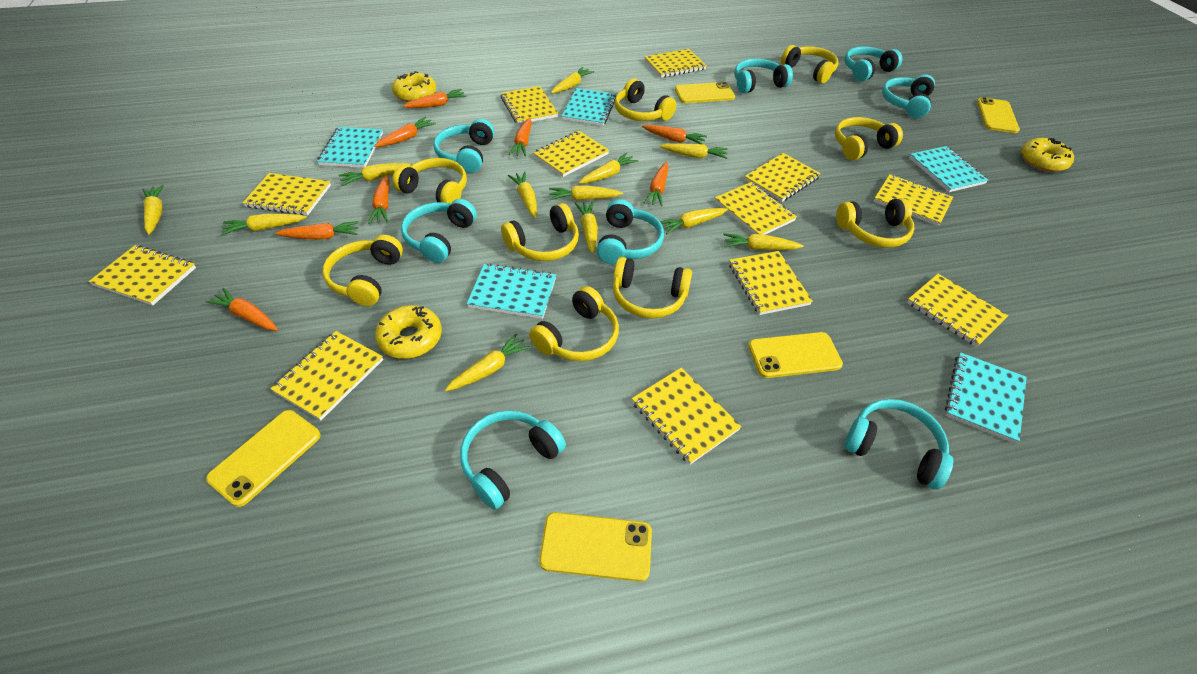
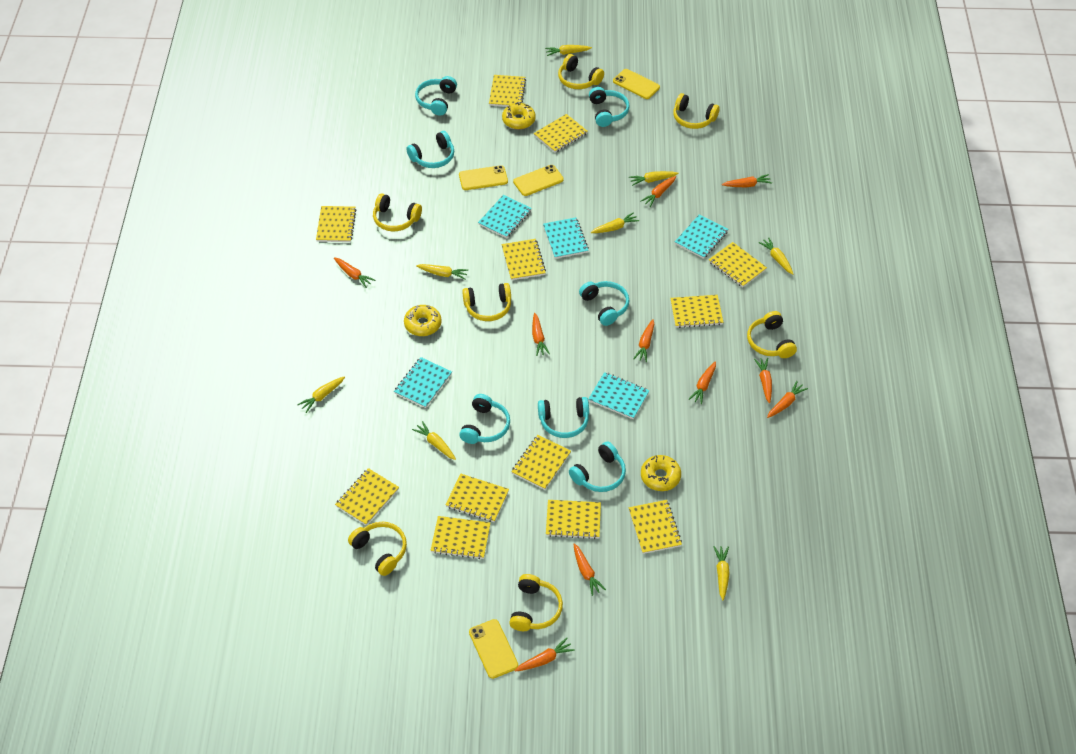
orange carrot: 8 -> 10
turquoise headphones: 8 -> 7
yellow carrot: 12 -> 8
yellow headphones: 9 -> 7
yellow phone: 5 -> 4

